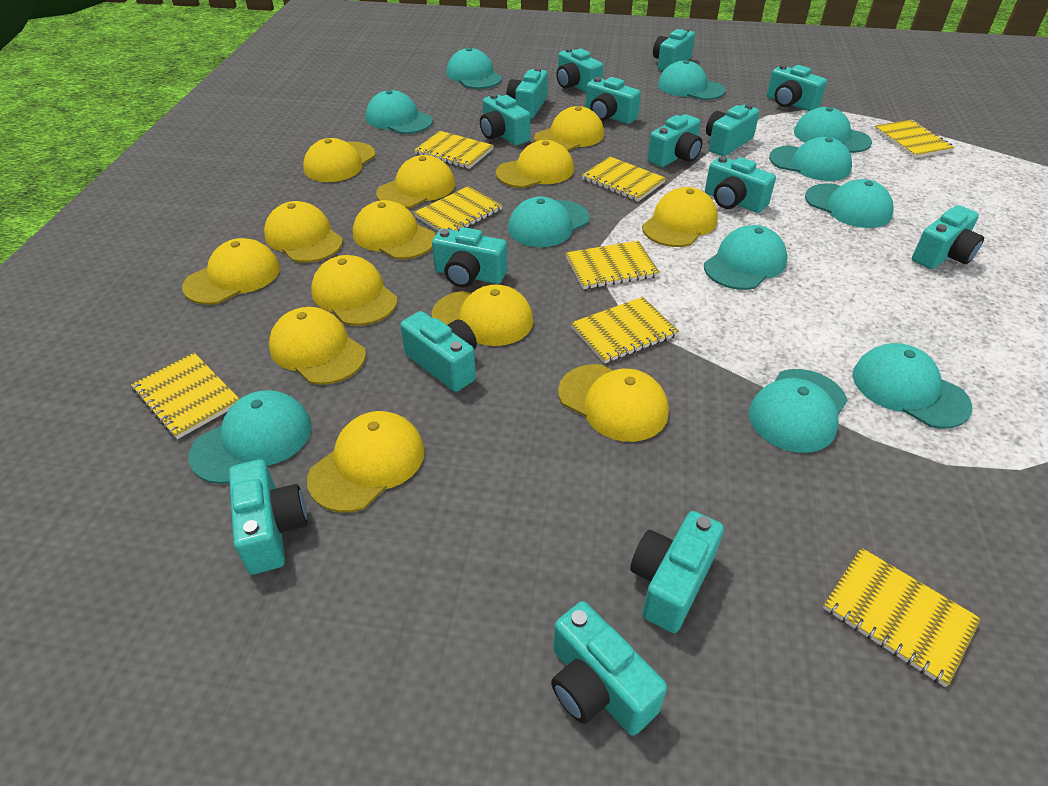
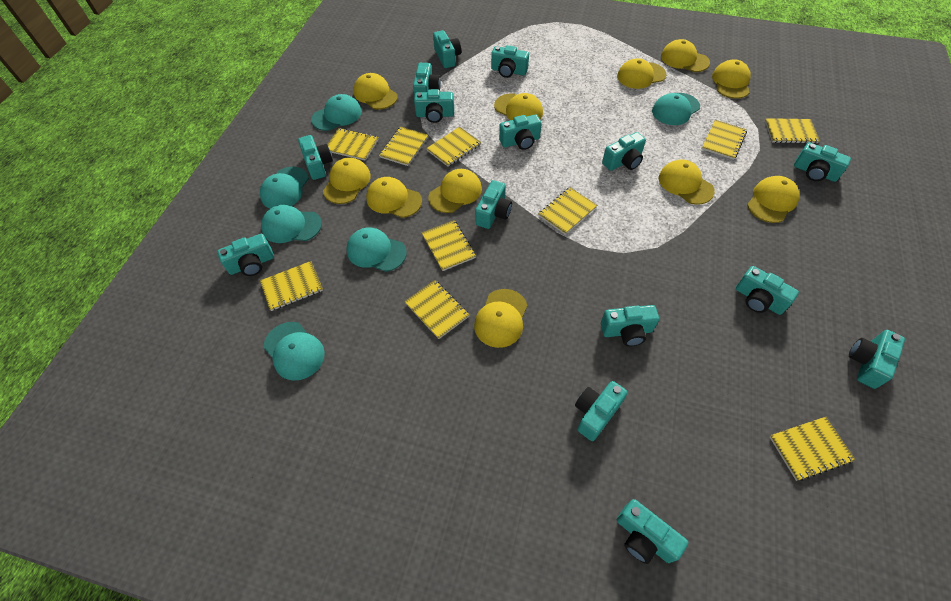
turquoise cap: 11 -> 6
yellow cap: 13 -> 11
yellow notebook: 8 -> 10

